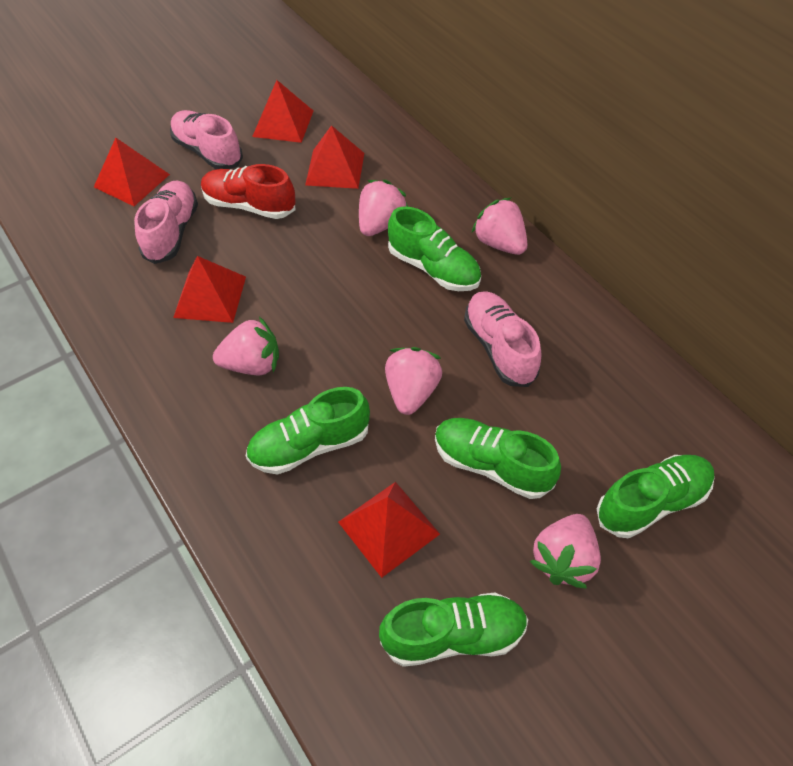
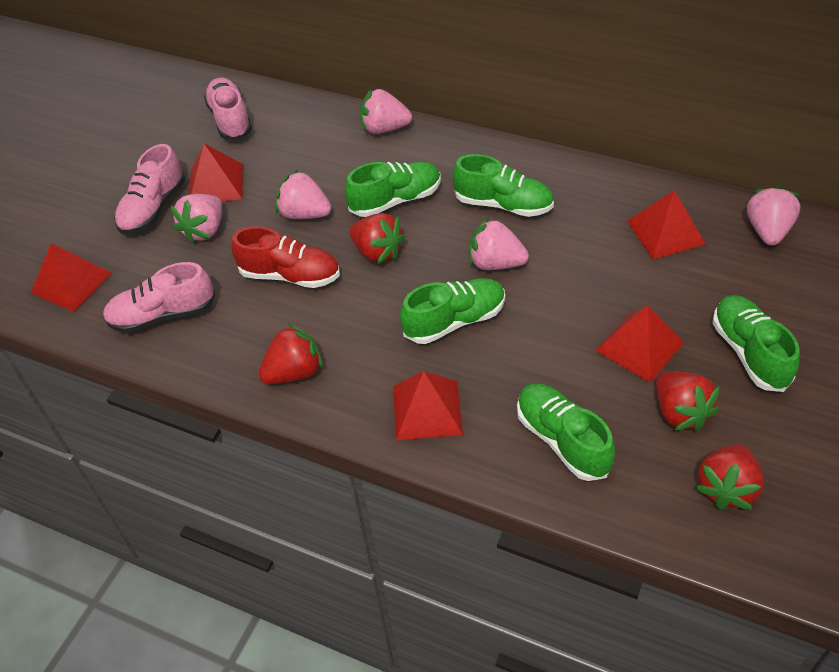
red strawberry: 0 -> 4

